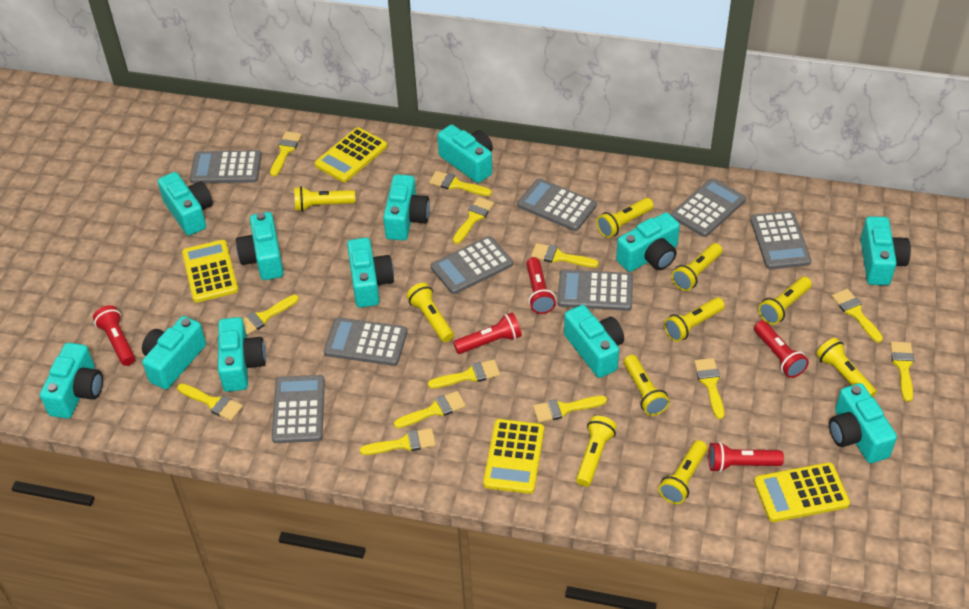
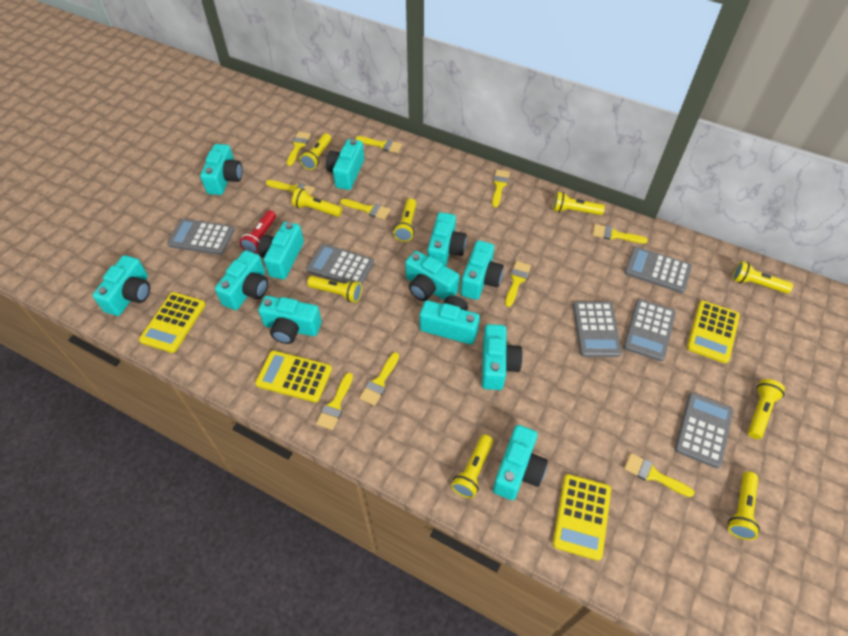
grey calculator: 8 -> 6
red flashlight: 5 -> 1
yellow brush: 13 -> 10
yellow flashlight: 10 -> 9

